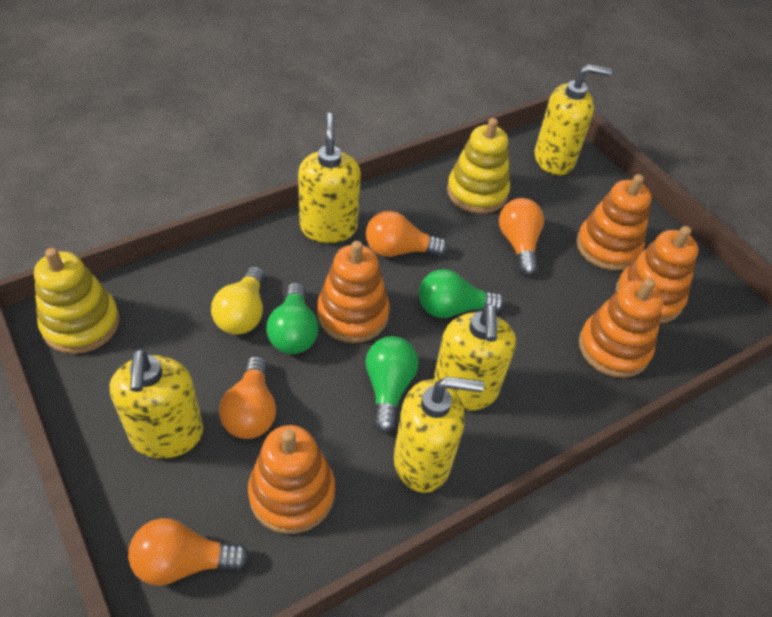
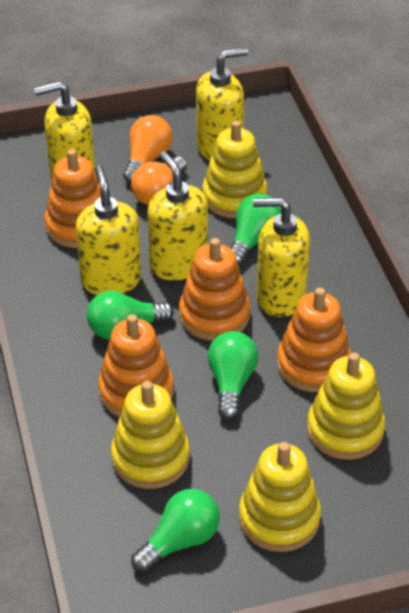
green light bulb: 3 -> 4
orange light bulb: 4 -> 2
orange stacking toy: 5 -> 4
yellow light bulb: 1 -> 0
yellow stacking toy: 2 -> 4

